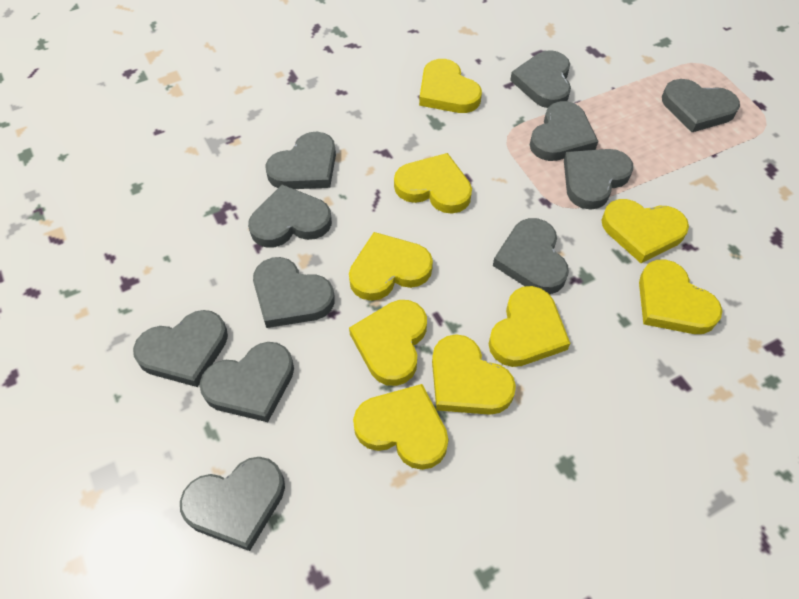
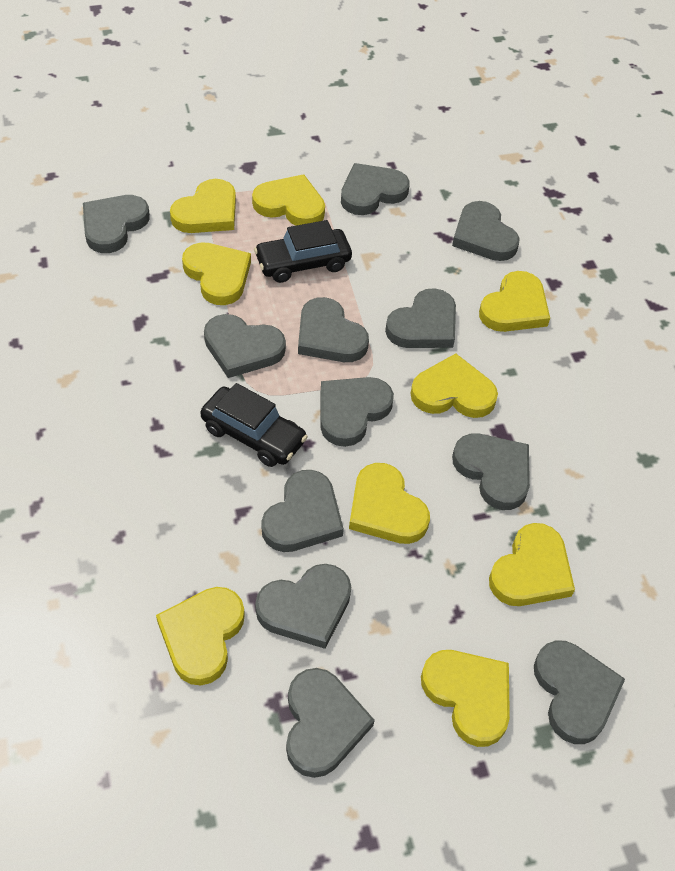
black car: 0 -> 2
grey heart: 11 -> 12

